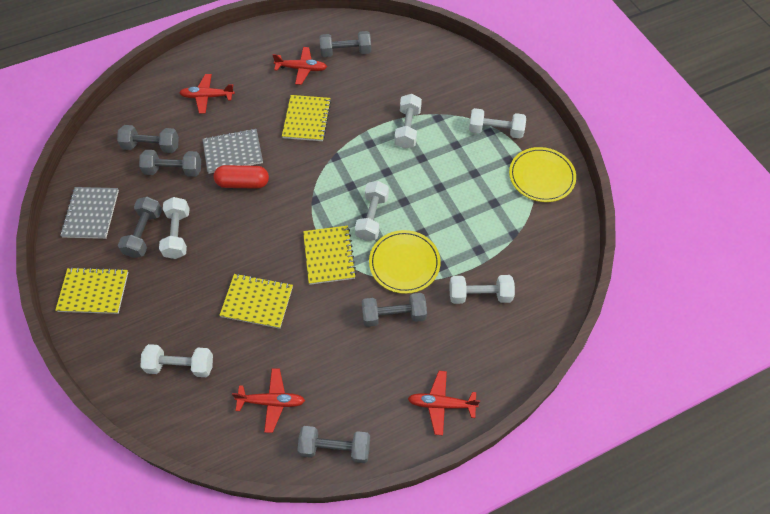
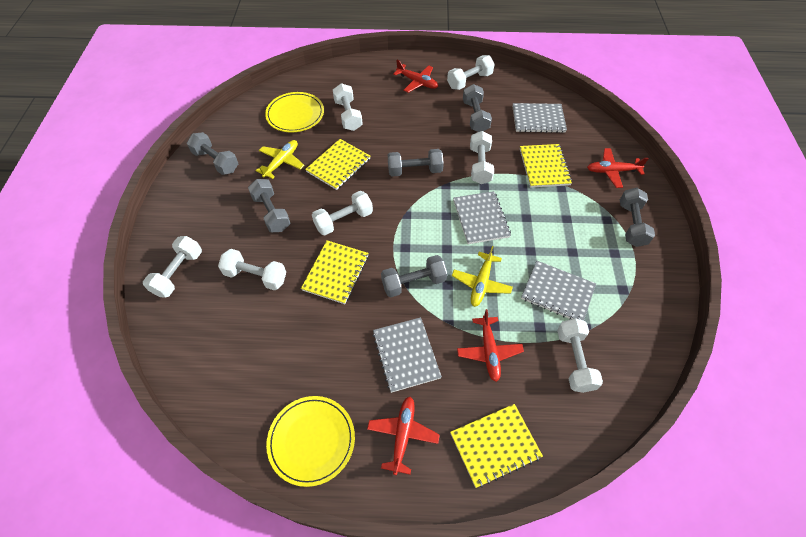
grey notebook: 2 -> 4
red capsule: 1 -> 0
white dumbbell: 6 -> 7
yellow plane: 0 -> 2

